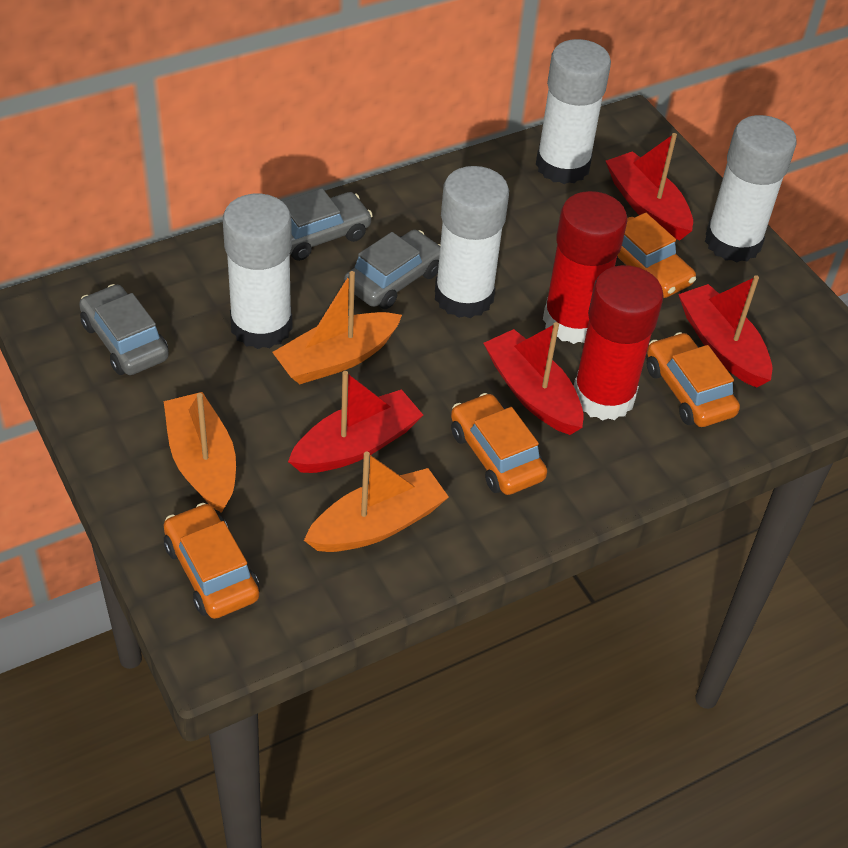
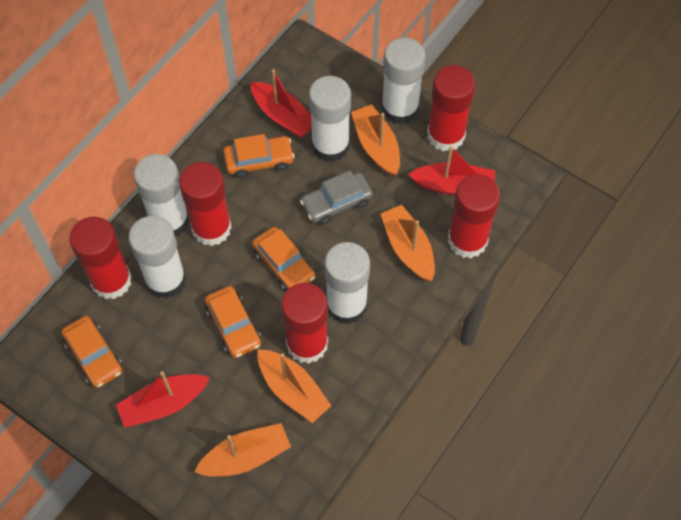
grey car: 3 -> 1
orange boat: 3 -> 4
red boat: 4 -> 3
red glue stick: 2 -> 5
white glue stick: 4 -> 5

